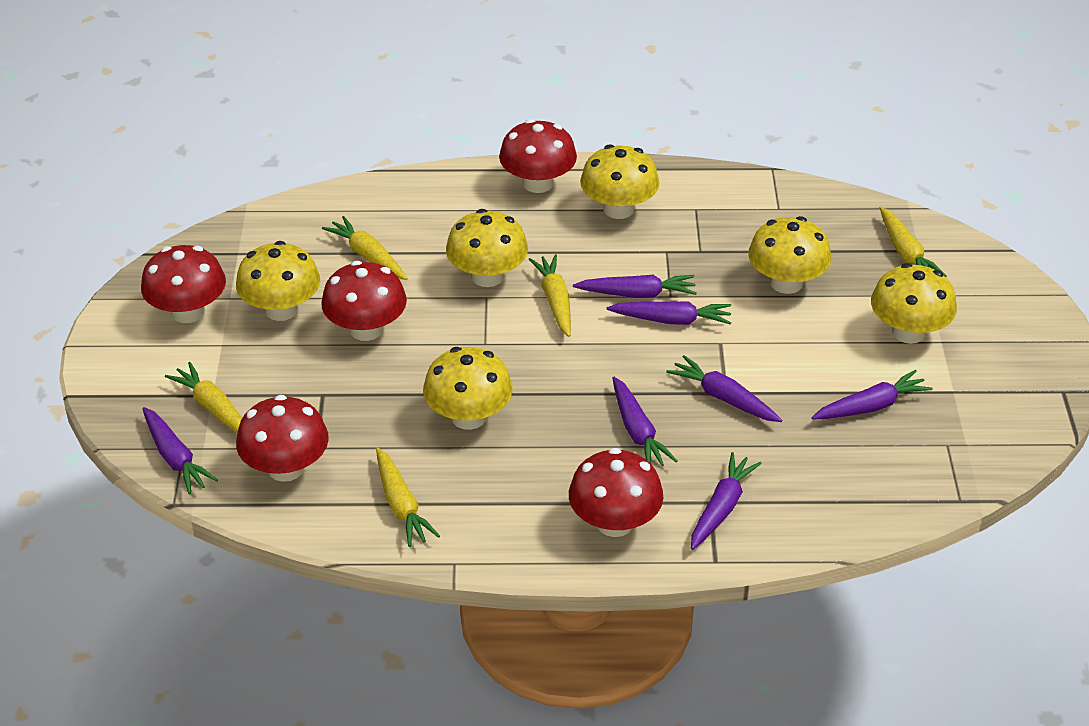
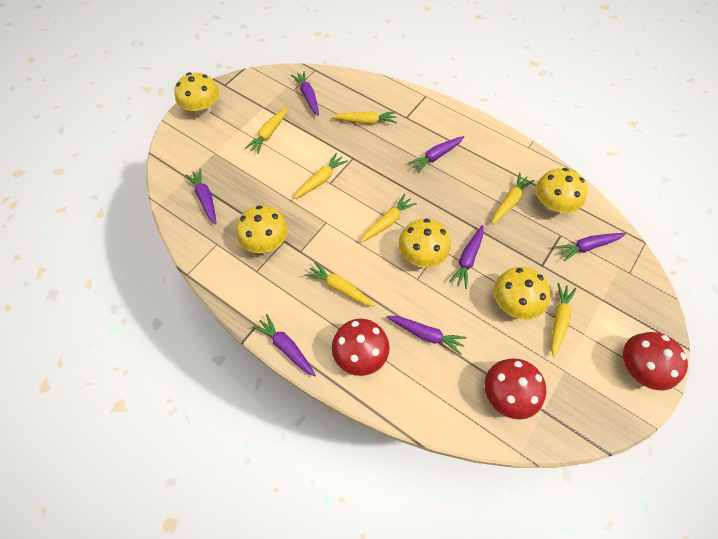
red mushroom: 5 -> 3
yellow carrot: 5 -> 7
yellow mushroom: 6 -> 5

